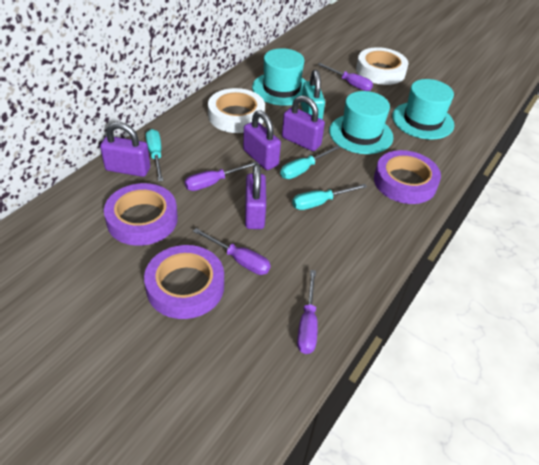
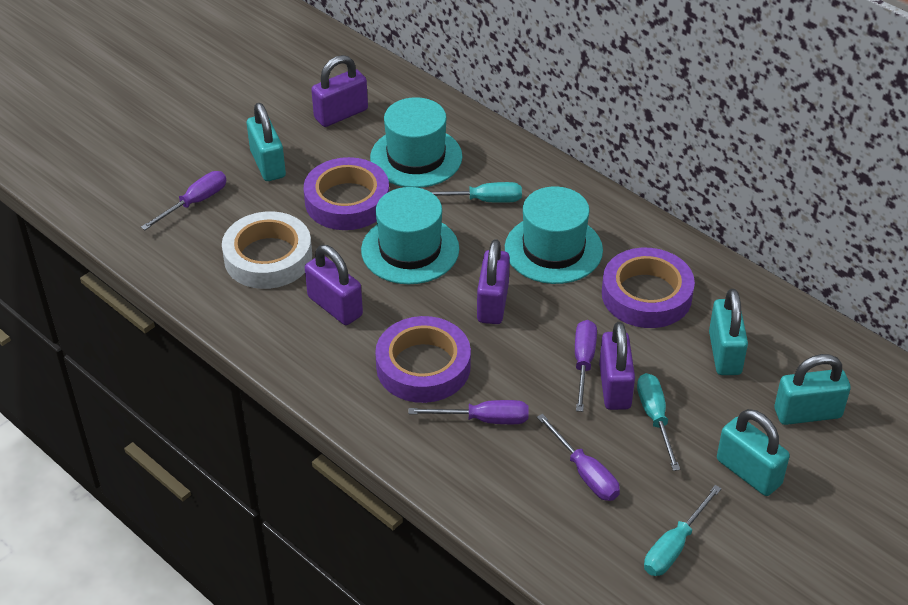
turquoise padlock: 1 -> 4
white tape: 2 -> 1

